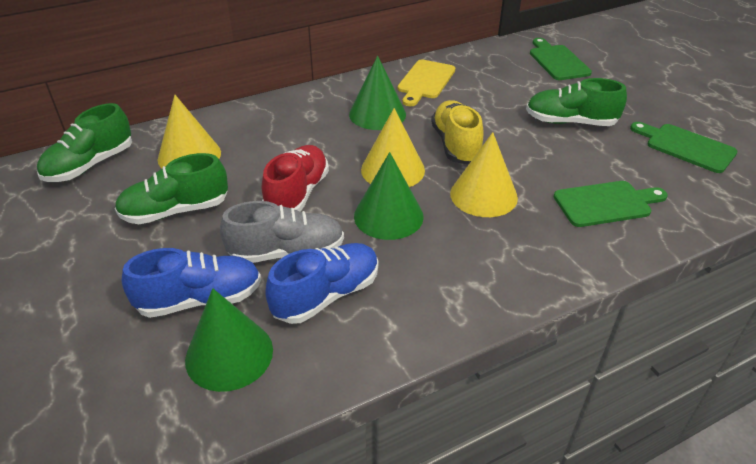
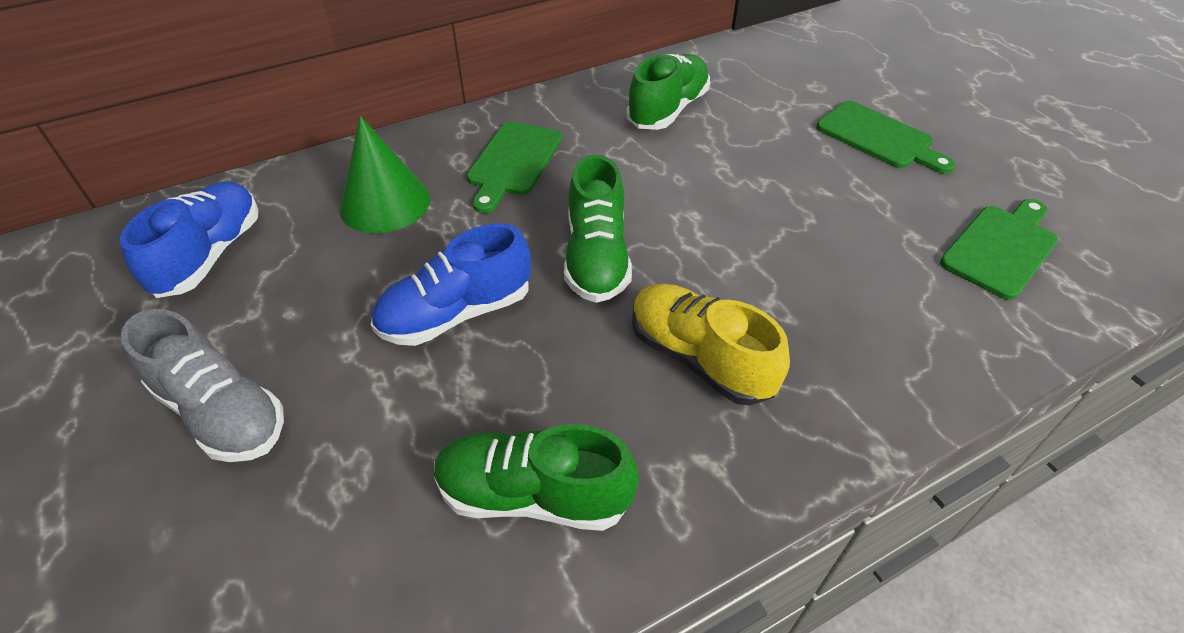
green cone: 3 -> 1
red shoe: 1 -> 0
yellow cone: 3 -> 0
yellow cutting board: 1 -> 0

